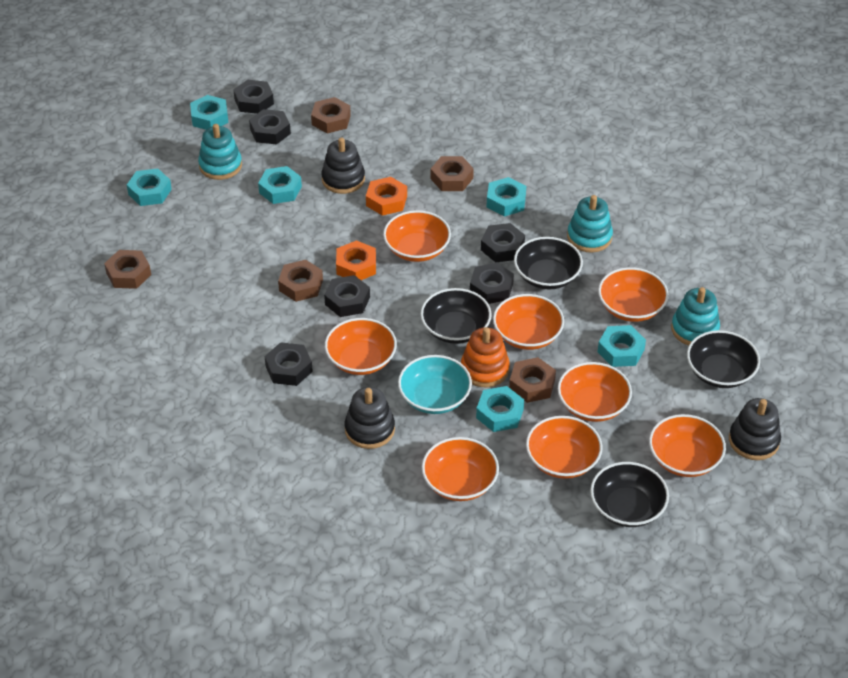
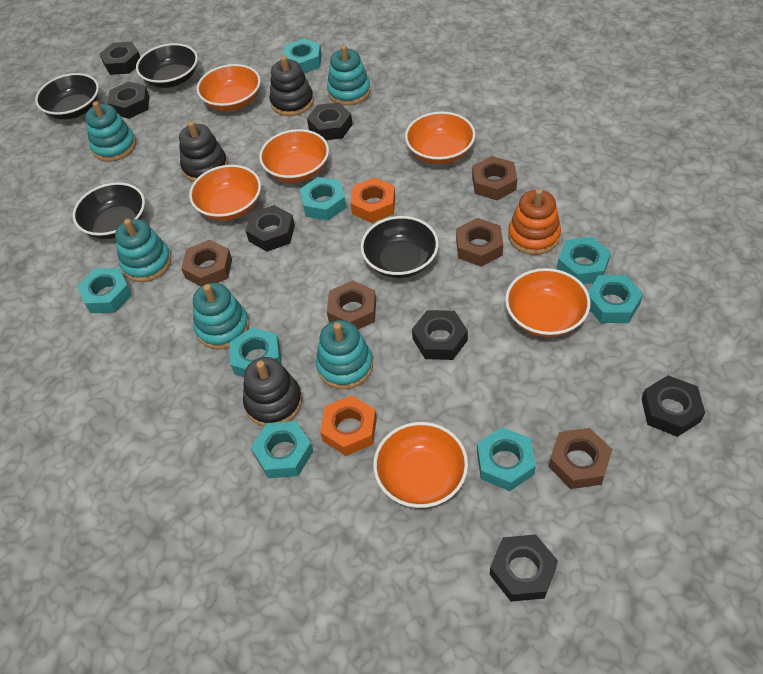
black nut: 6 -> 7
orange bowl: 8 -> 6
turquoise bowl: 1 -> 0
turquoise nut: 6 -> 8
turquoise stacking toy: 3 -> 5

